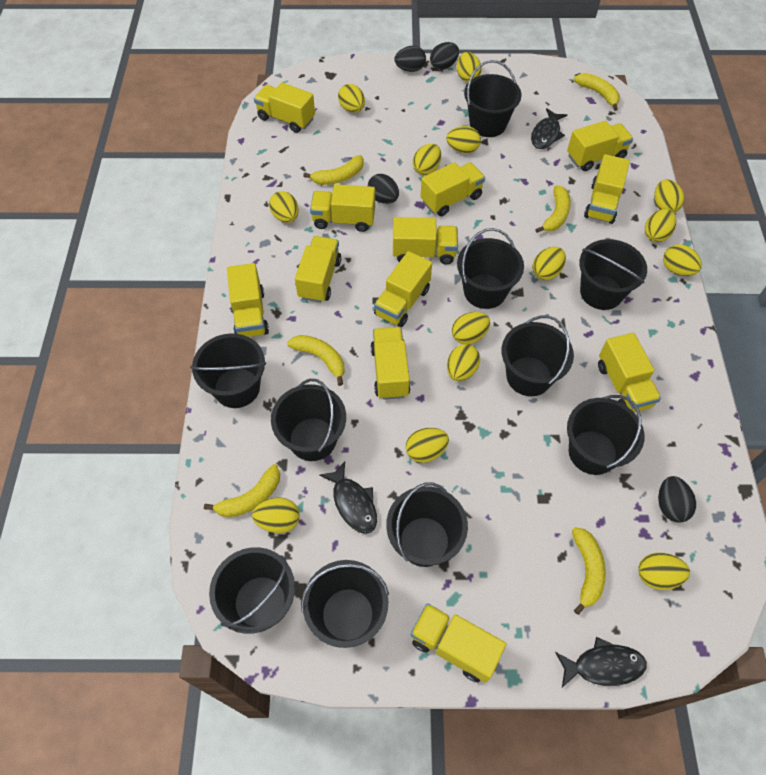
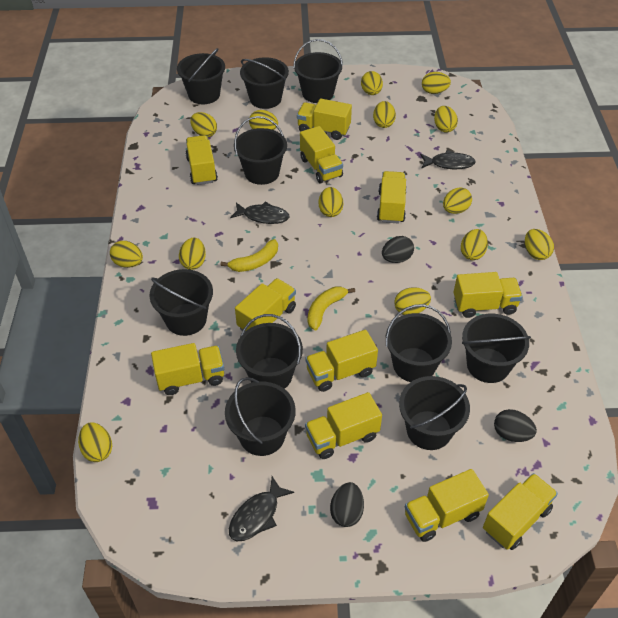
black egg: 4 -> 3
yellow banana: 6 -> 2
yellow truck: 12 -> 11

